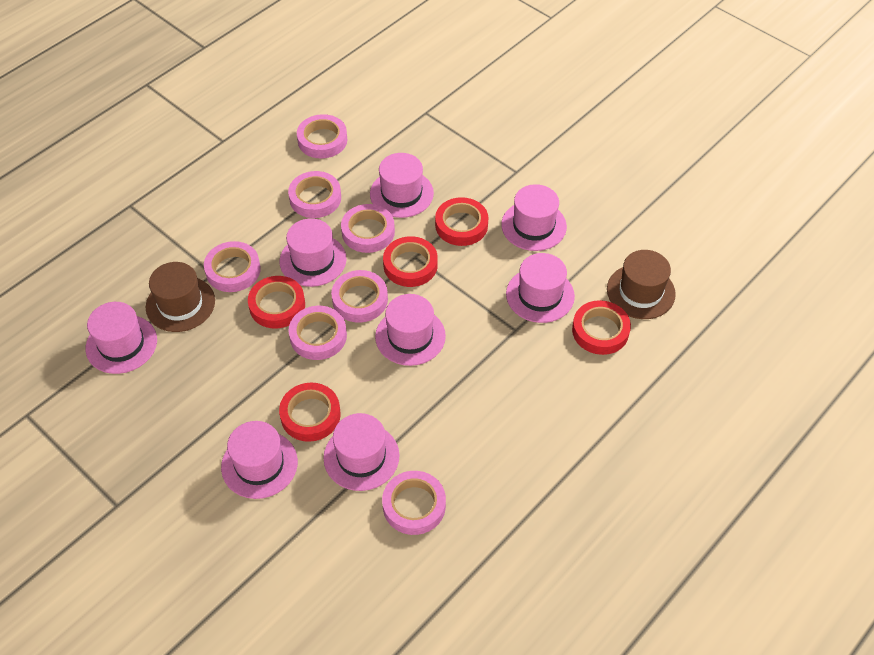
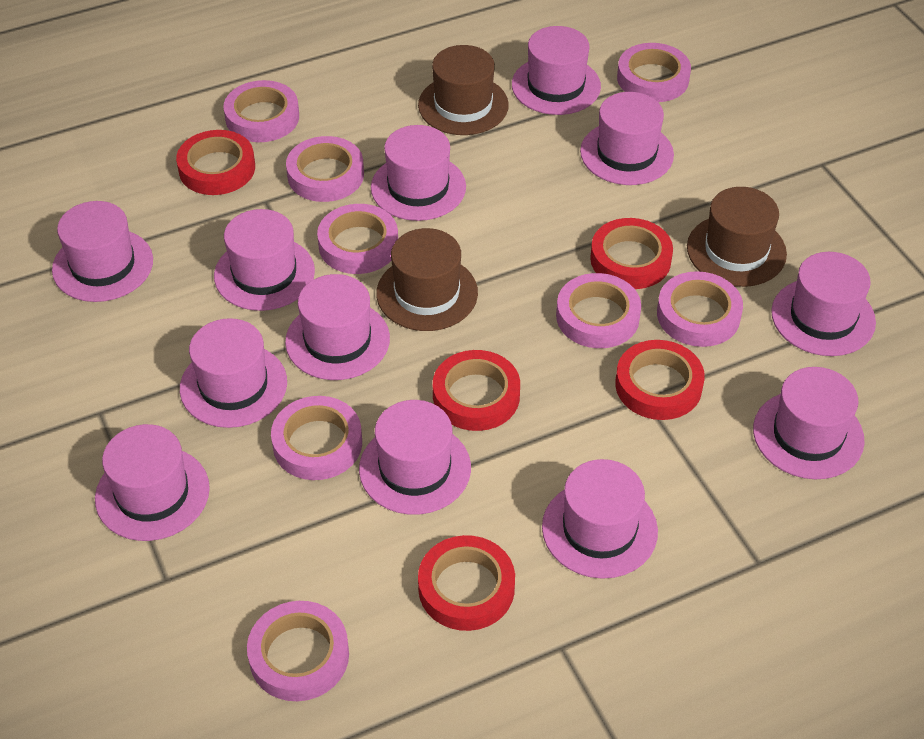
brown hat: 2 -> 3
pink hat: 8 -> 12
pink tape: 7 -> 8

